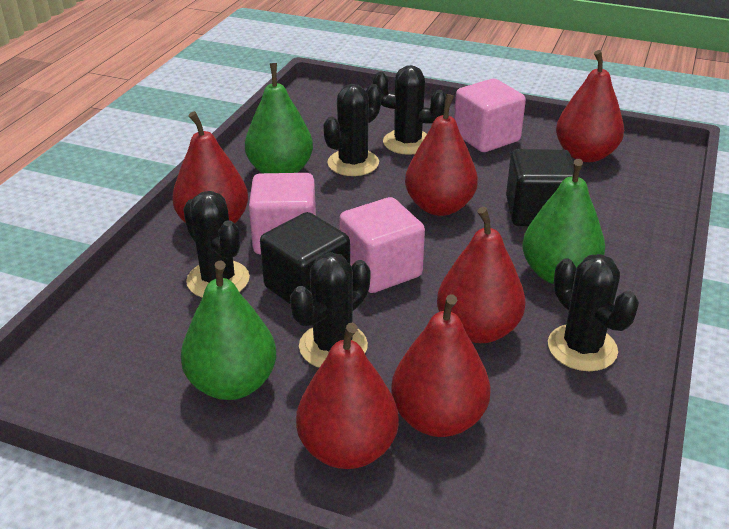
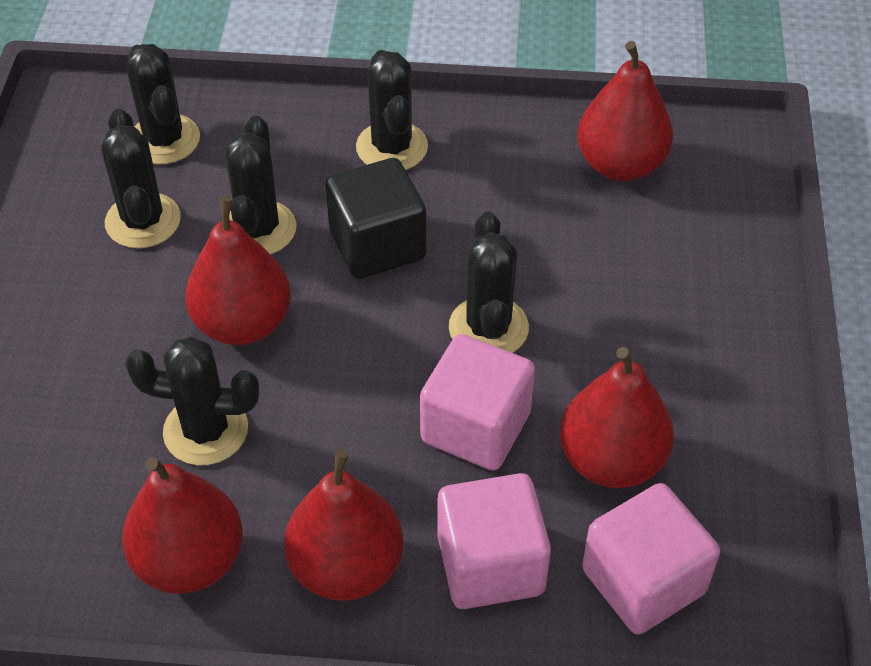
black cactus: 5 -> 6
black cube: 2 -> 1
green pear: 3 -> 0
red pear: 6 -> 5

